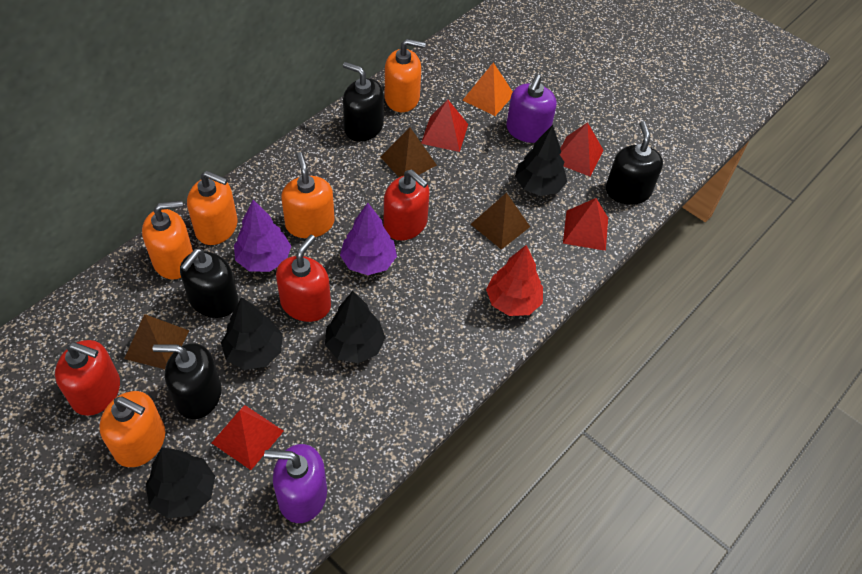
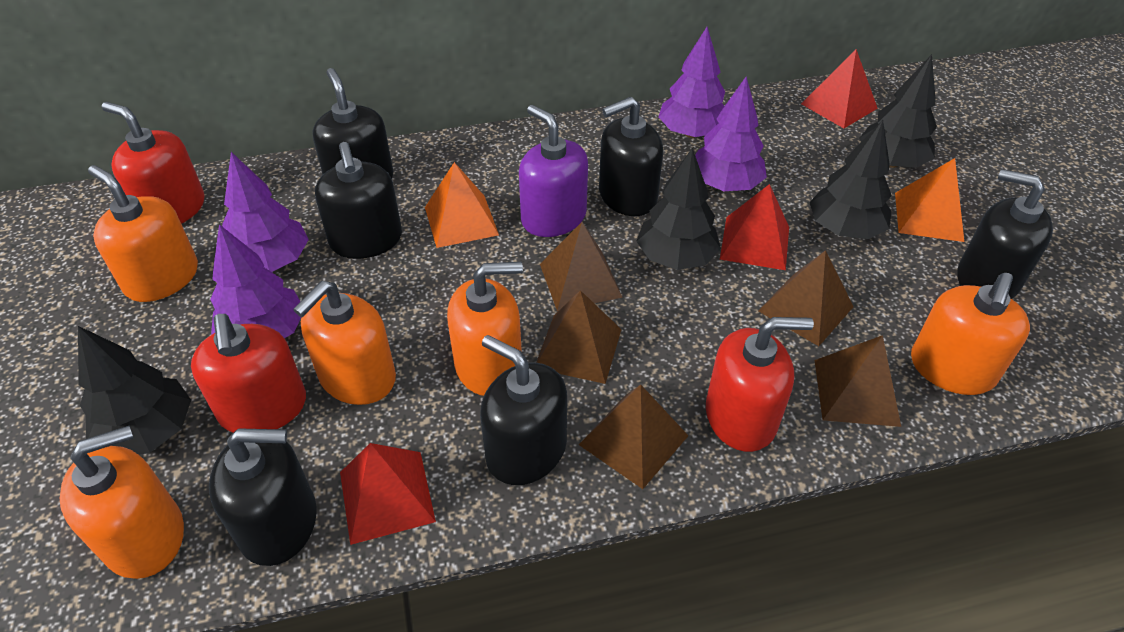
black soap dispenser: 4 -> 6
brown pyramid: 3 -> 5
orange pyramid: 1 -> 2
purple soap dispenser: 2 -> 1
purple tree: 2 -> 4
red pyramid: 4 -> 3
red tree: 1 -> 0

